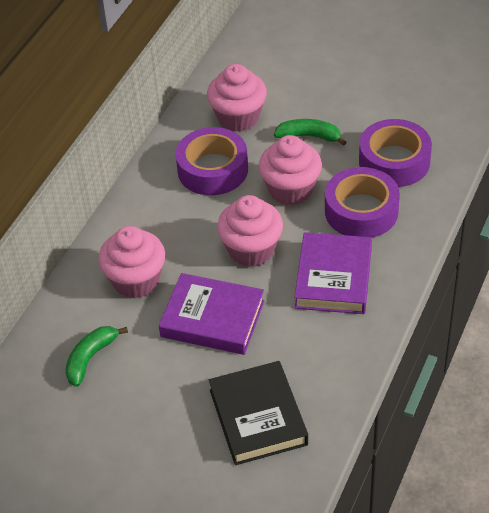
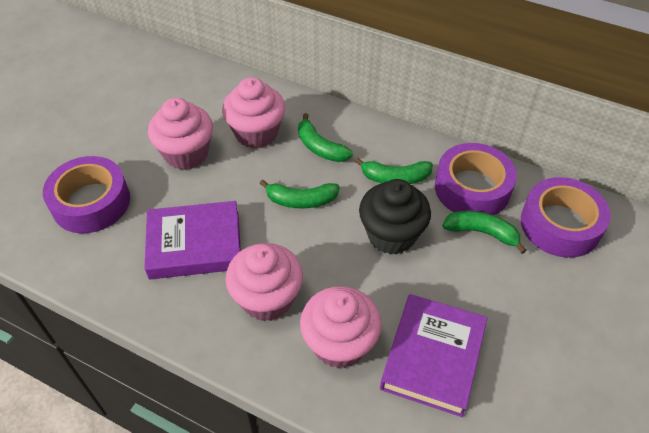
black book: 1 -> 0
black cupcake: 0 -> 1
green banana: 2 -> 4

